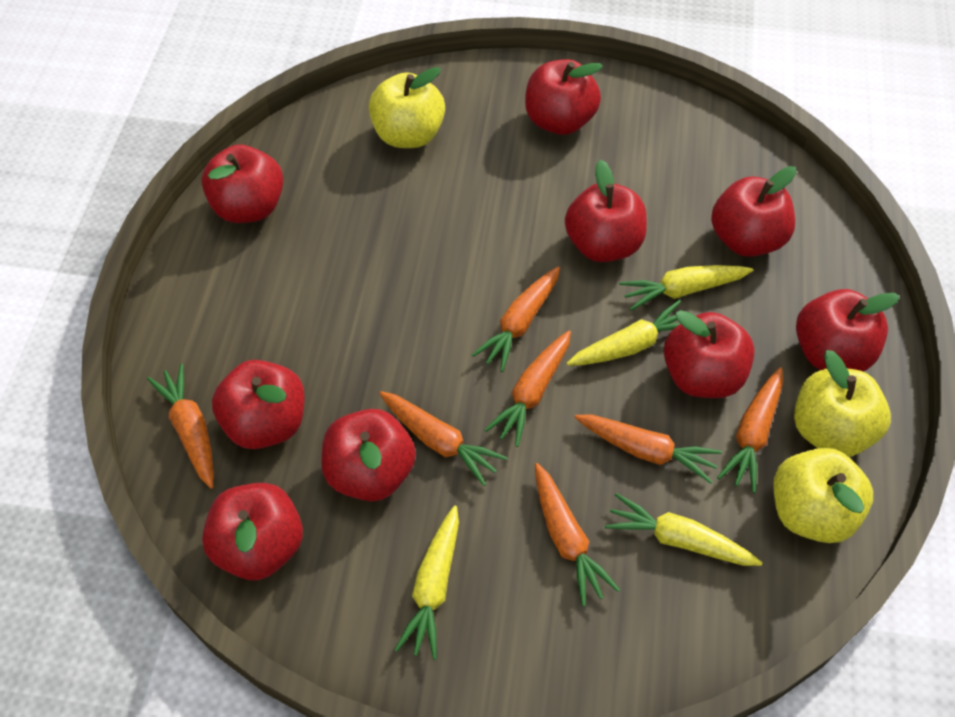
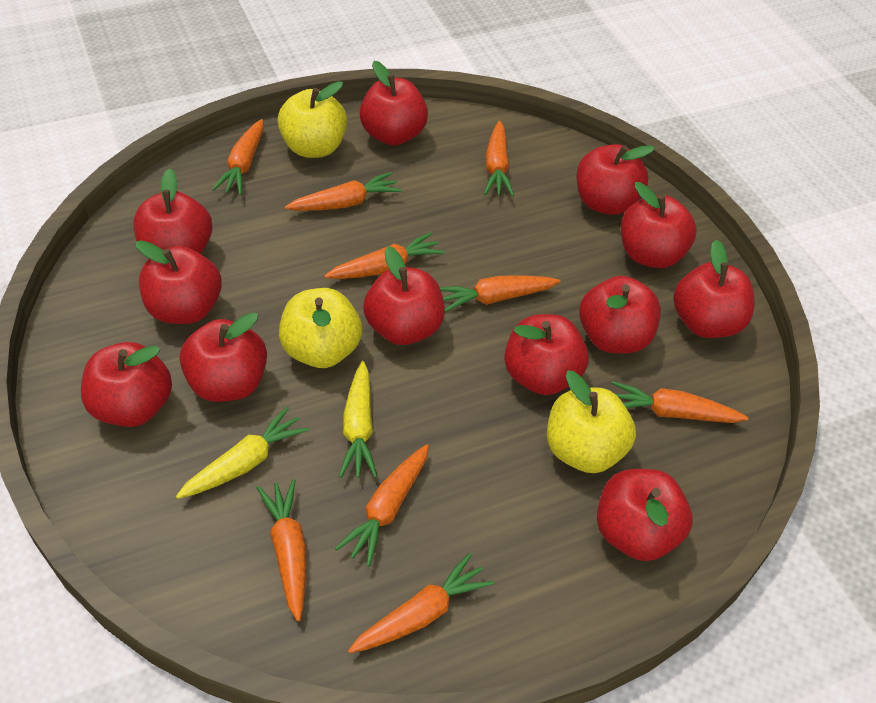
orange carrot: 7 -> 9
red apple: 9 -> 12
yellow carrot: 4 -> 2

